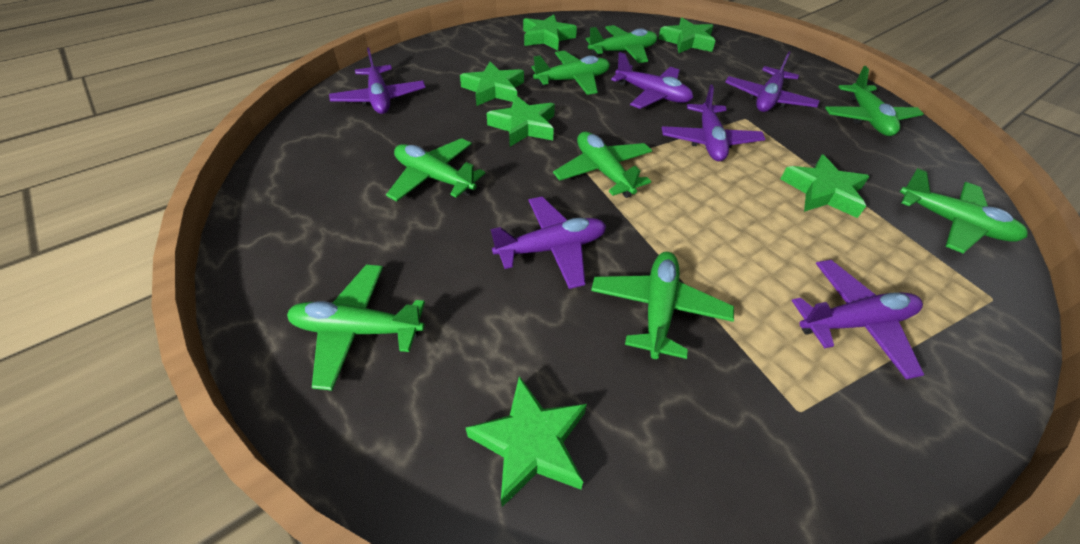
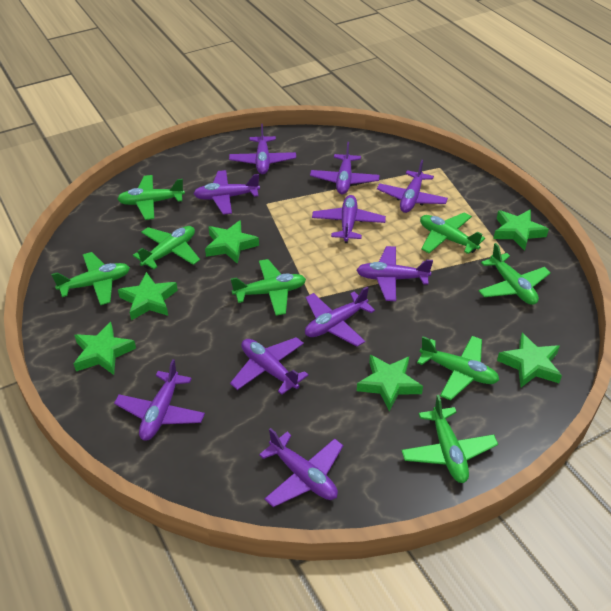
purple plane: 6 -> 10

